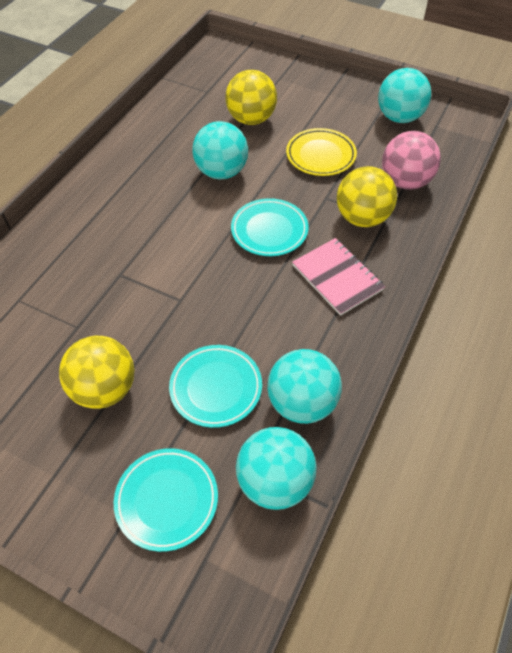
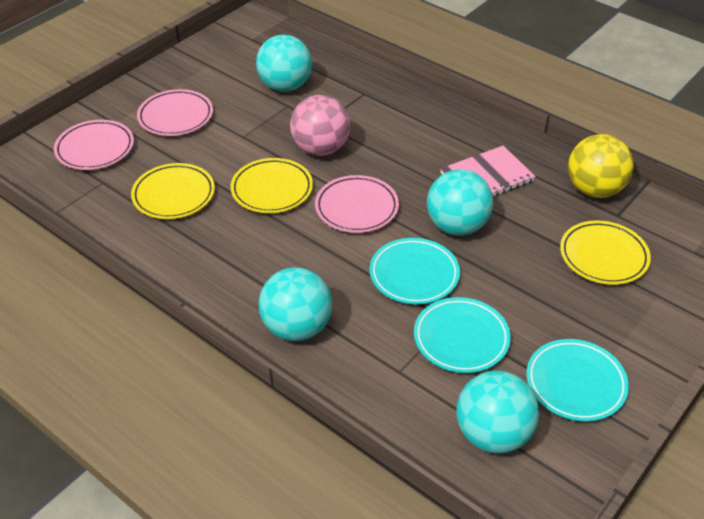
pink plate: 0 -> 3
yellow ball: 3 -> 1
yellow plate: 1 -> 3

